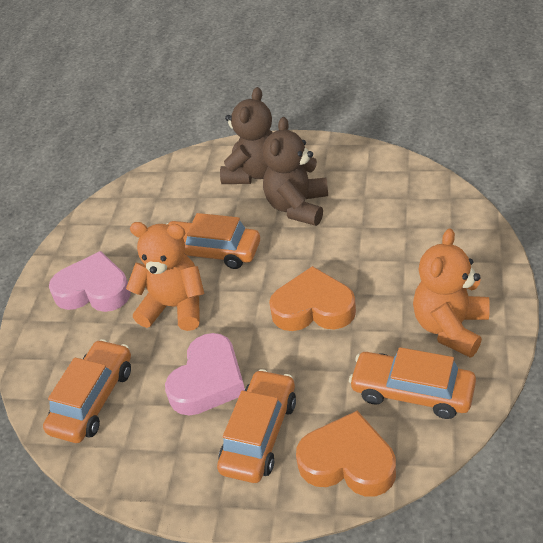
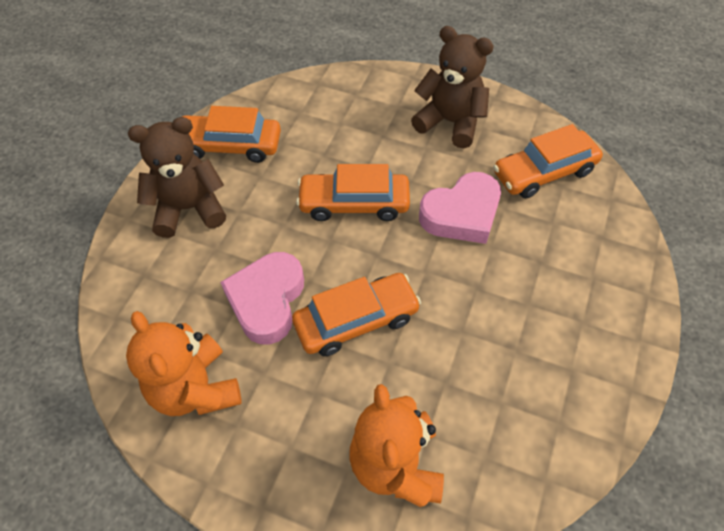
orange heart: 2 -> 0

